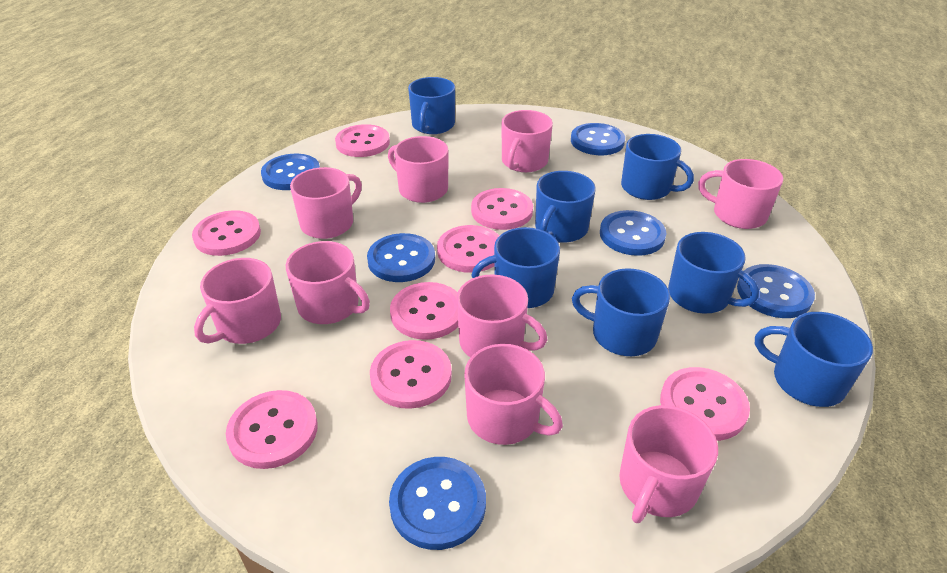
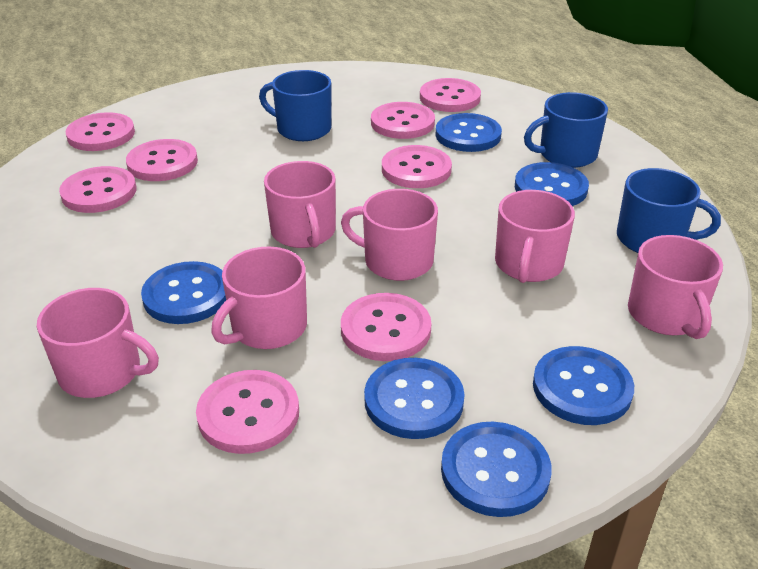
blue mug: 7 -> 3
pink mug: 9 -> 6

